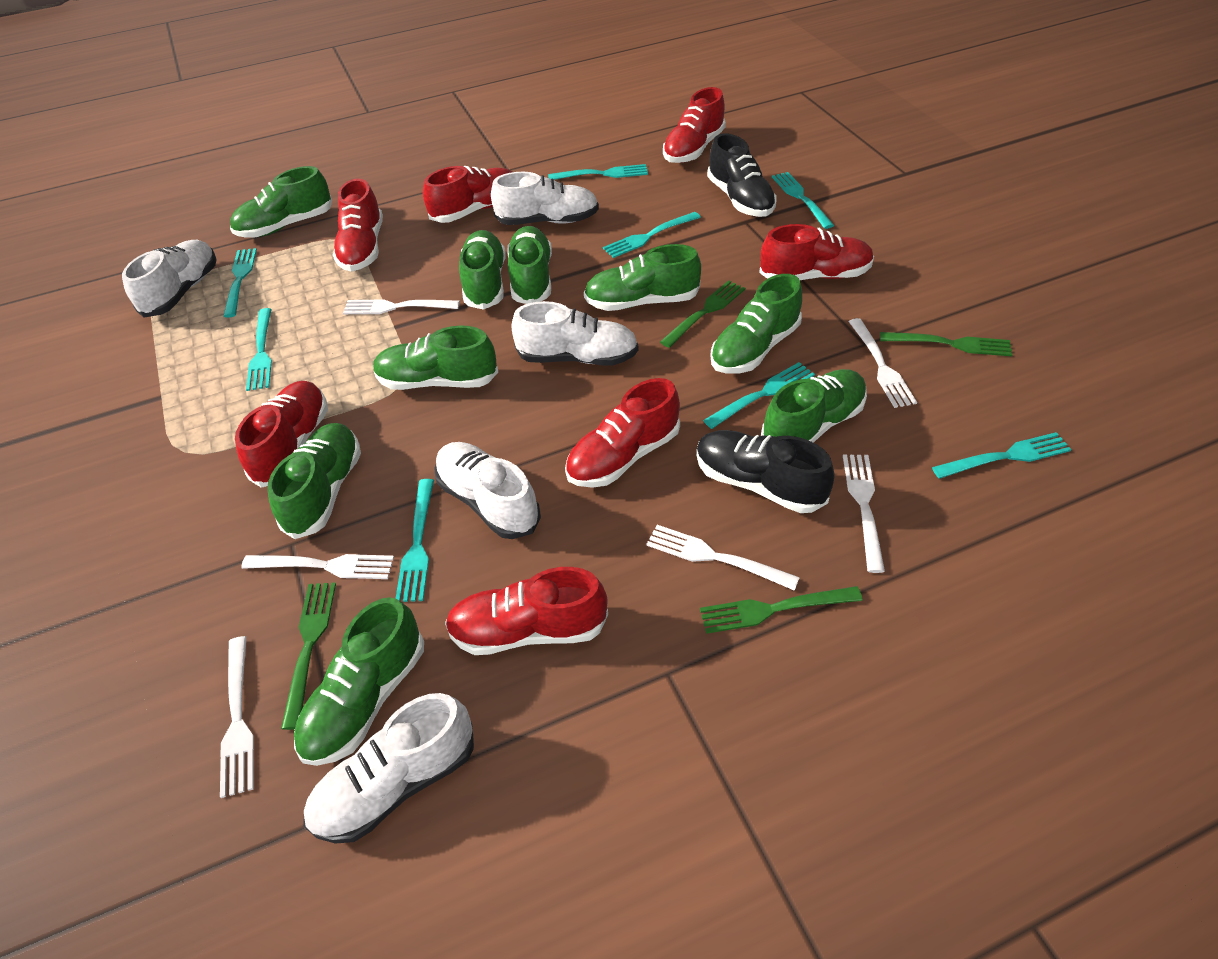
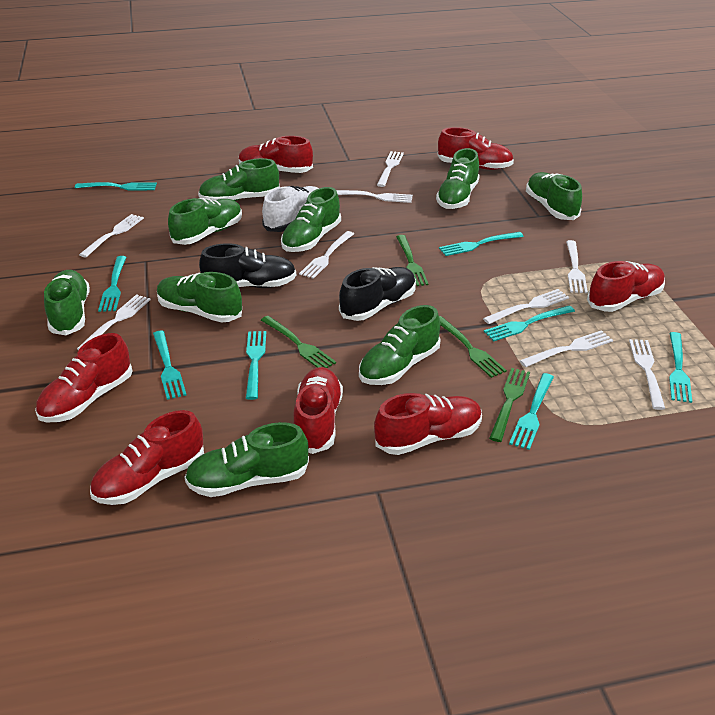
white fork: 6 -> 9
white shoe: 5 -> 1

